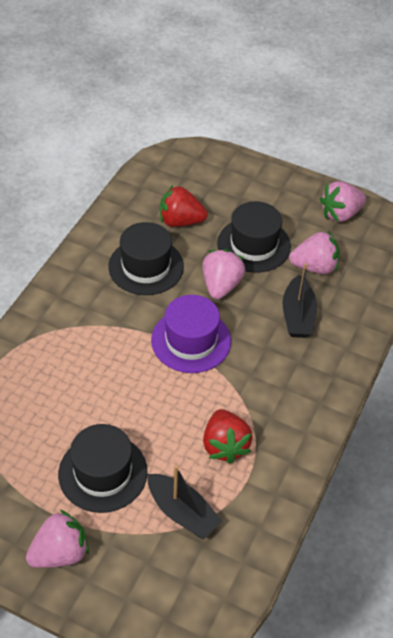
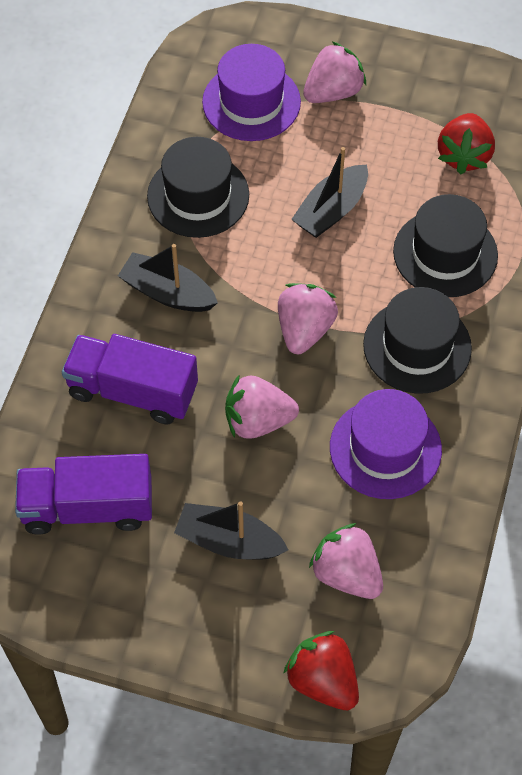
black boat: 2 -> 3
purple hat: 1 -> 2
purple truck: 0 -> 2

